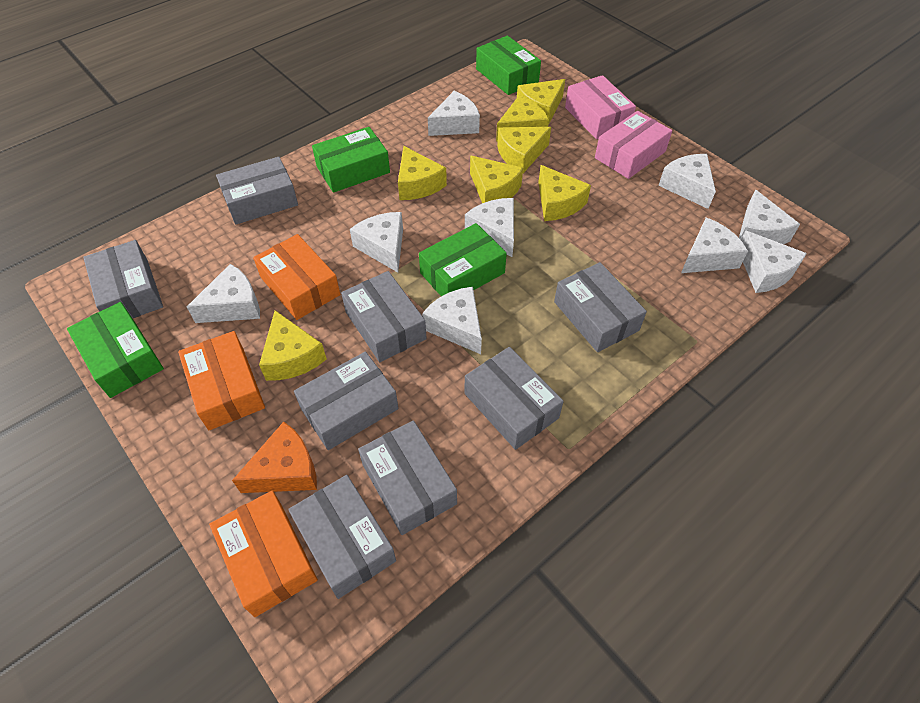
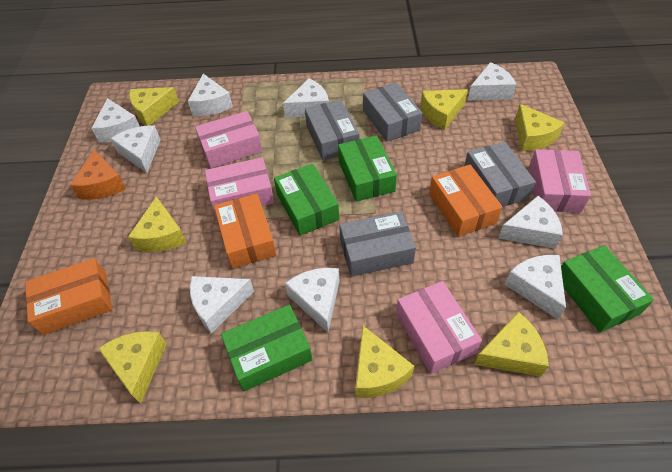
grey box: 8 -> 4
pink box: 2 -> 4

